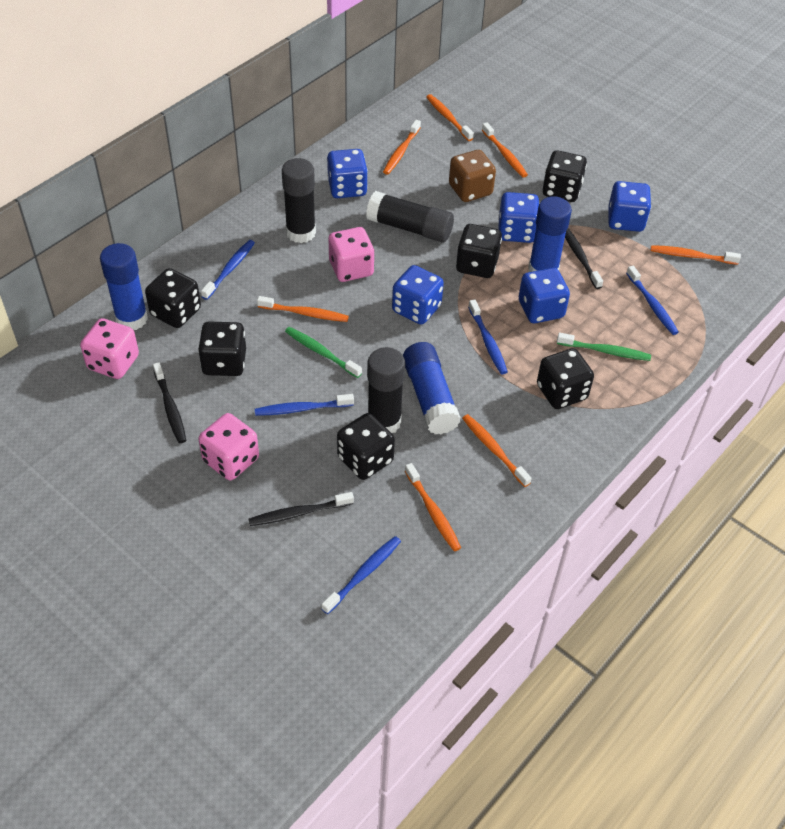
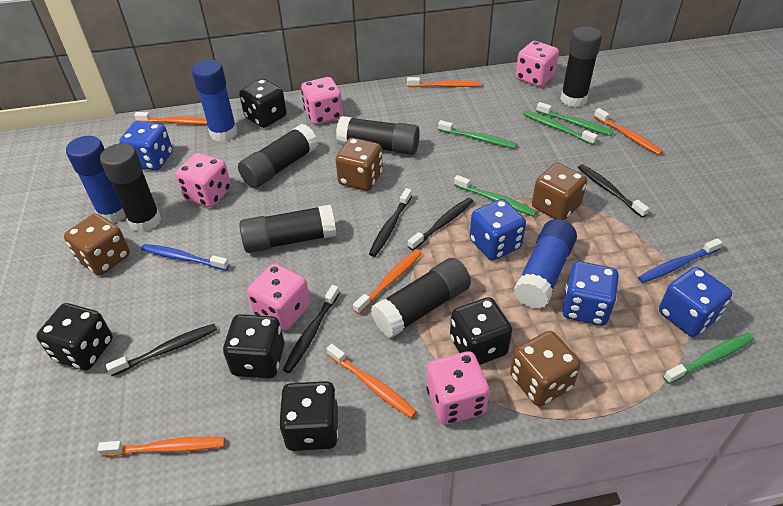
black dice: 6 -> 5
black glue stick: 3 -> 6
black toothbrush: 3 -> 5
blue dice: 5 -> 4
blue toothbrush: 5 -> 2
brown dice: 1 -> 4
green toothbrush: 2 -> 5
orange toothbrush: 7 -> 6
pink dice: 3 -> 5

